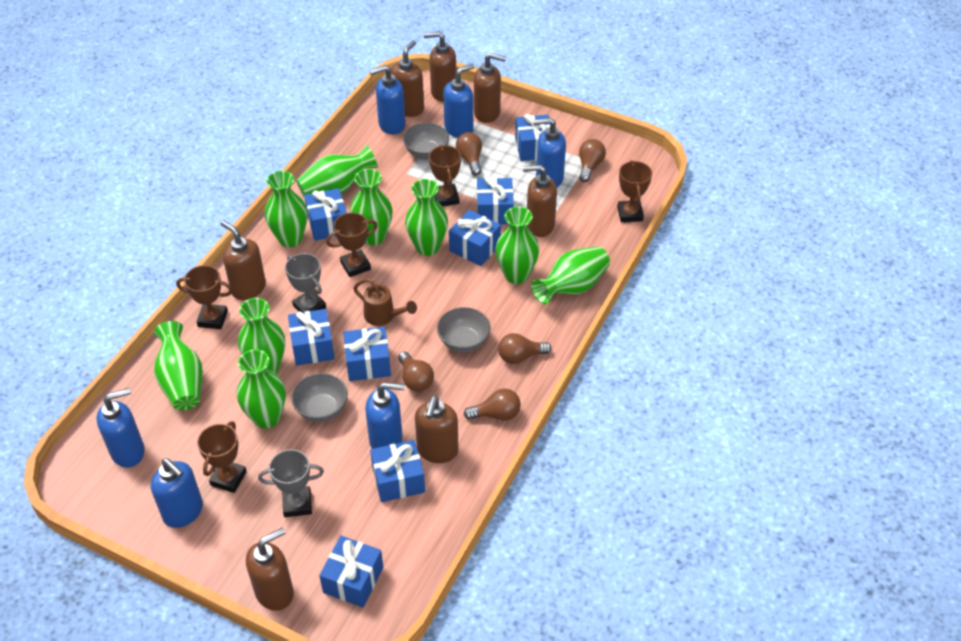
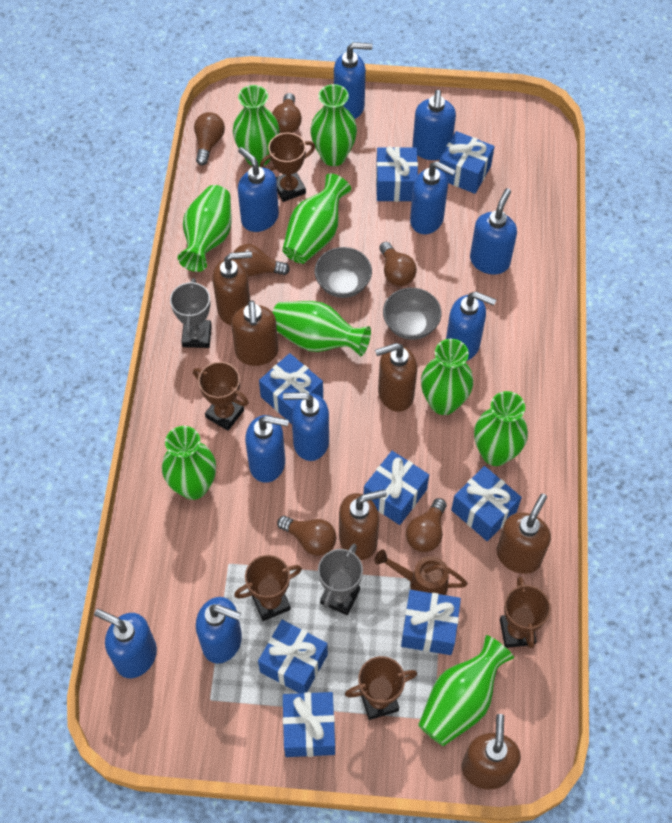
blue soap dispenser: 6 -> 10
brown light bulb: 5 -> 6
brown soap dispenser: 7 -> 6
grey bowl: 3 -> 2

